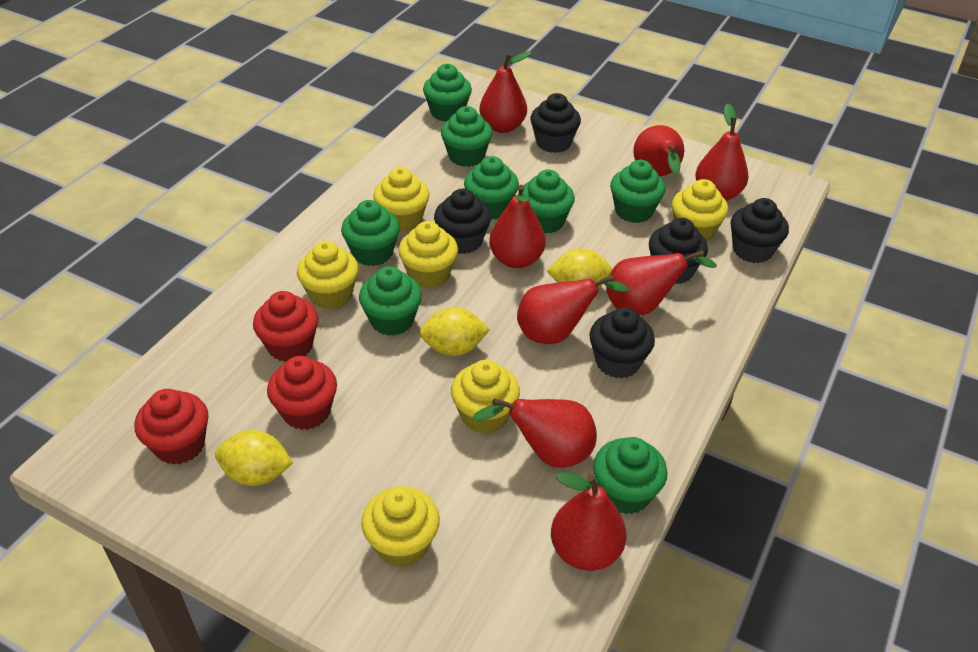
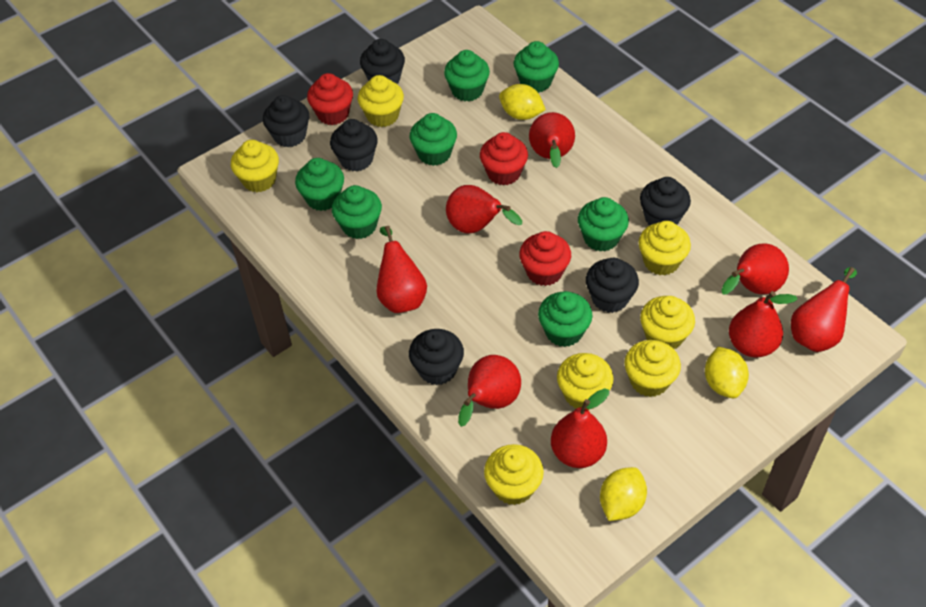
black cupcake: 5 -> 6
green cupcake: 8 -> 7
yellow cupcake: 6 -> 7

